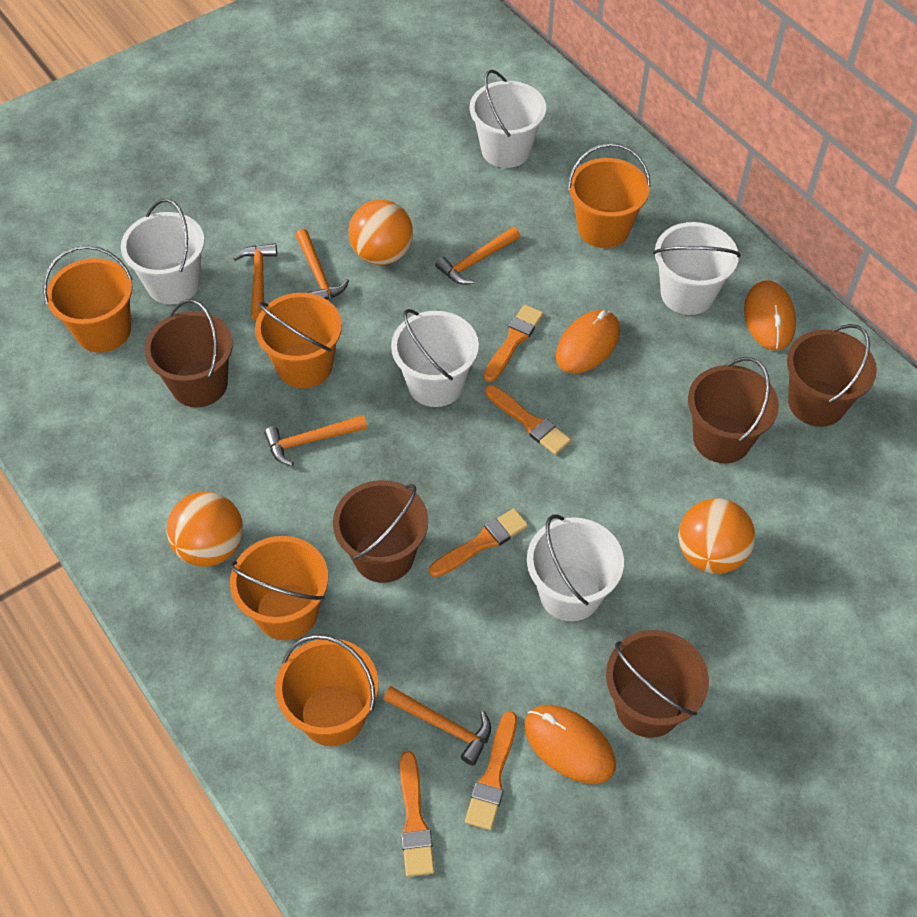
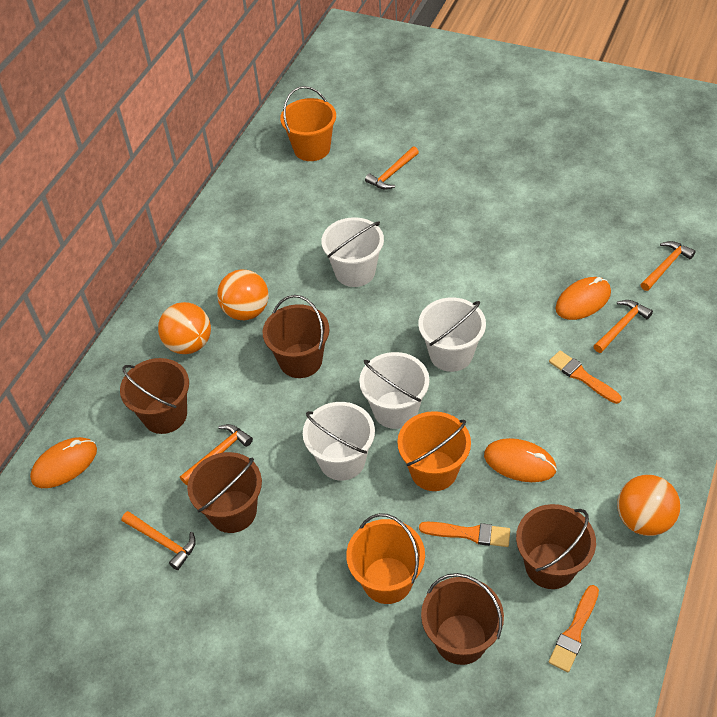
orange brush: 5 -> 3
orange bucket: 5 -> 3
white bucket: 5 -> 4

